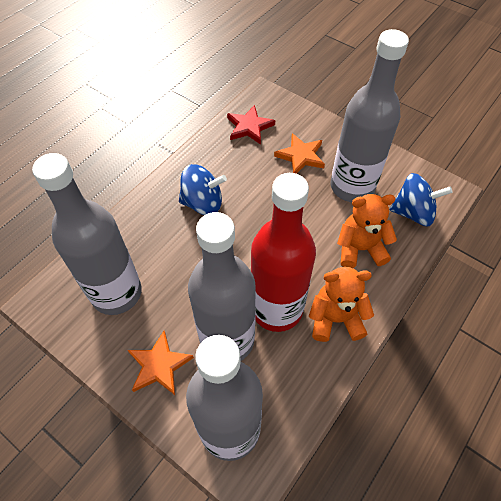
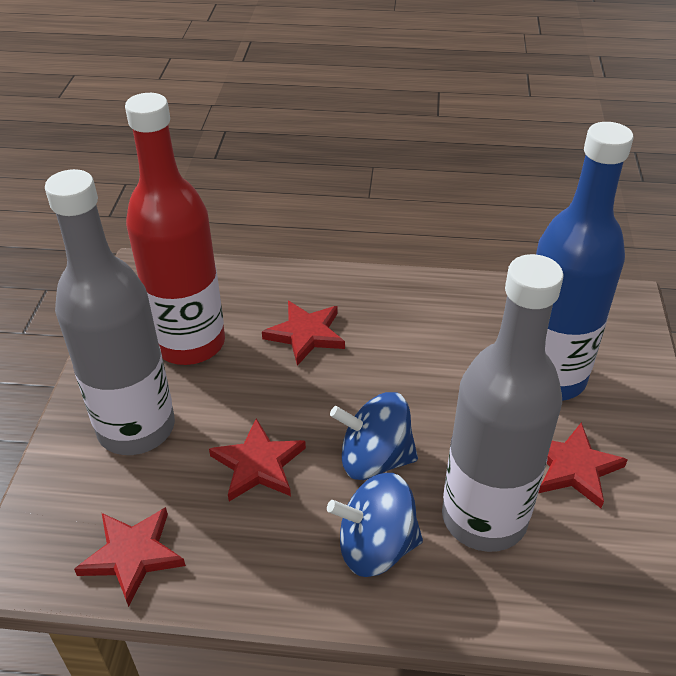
blue bottle: 0 -> 1
grey bottle: 4 -> 2
orange star: 2 -> 0
orange teddy bear: 2 -> 0
red star: 1 -> 4

